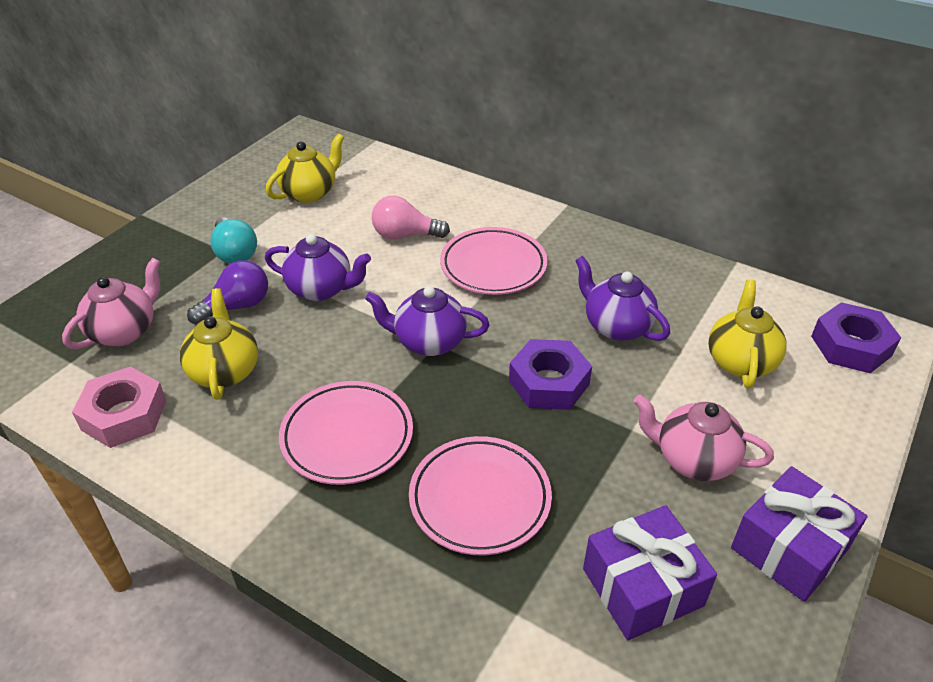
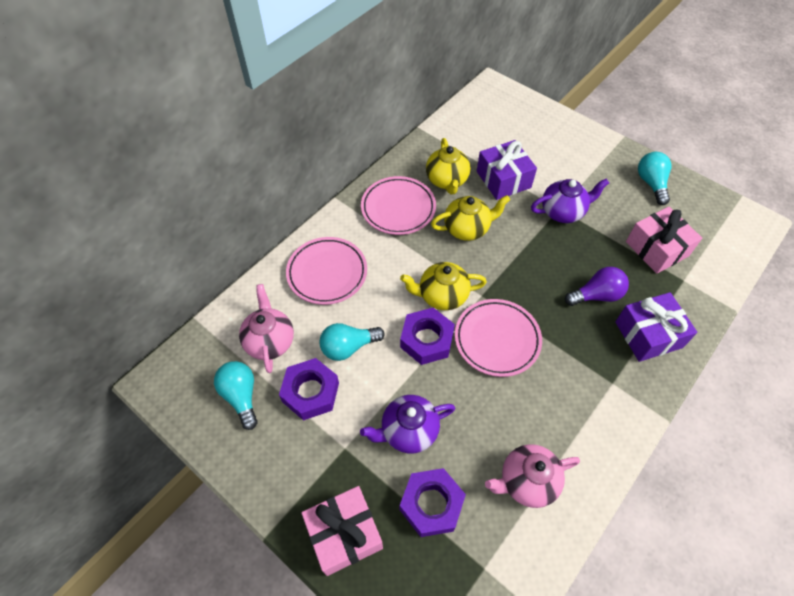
pink gift: 0 -> 2
pink light bulb: 1 -> 0
pink nut: 1 -> 0
purple nut: 2 -> 3
purple teapot: 3 -> 2
turquoise light bulb: 1 -> 3

